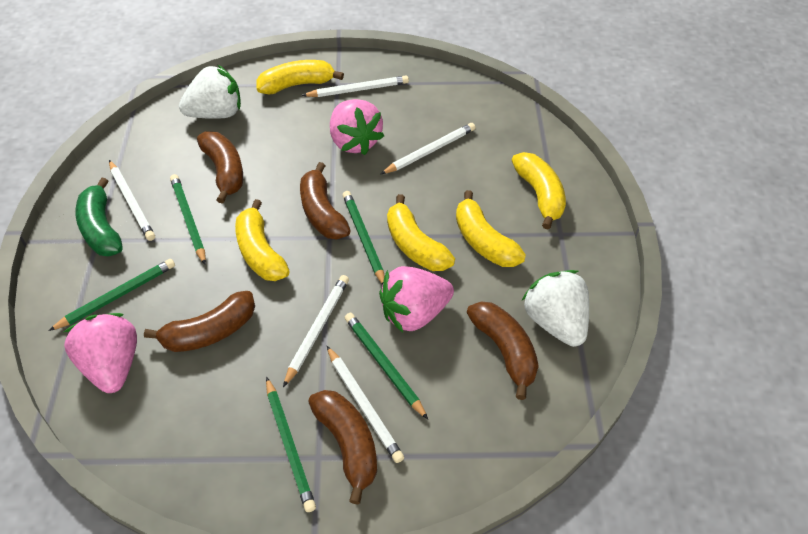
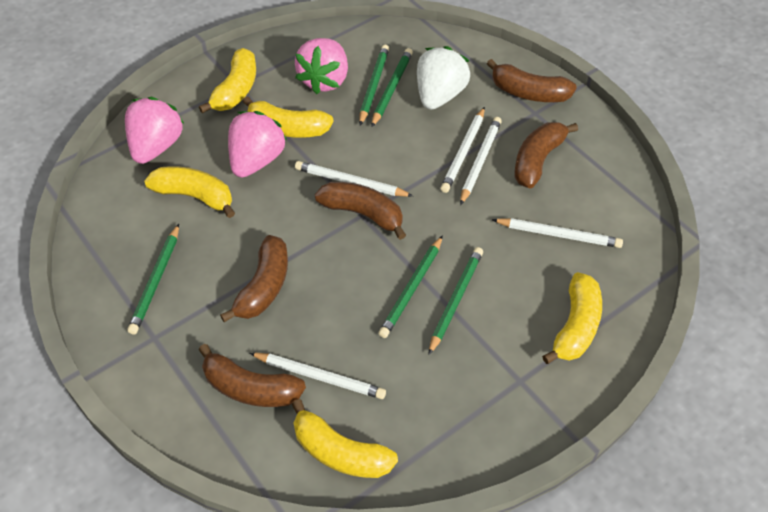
green banana: 1 -> 0
white strawberry: 2 -> 1

